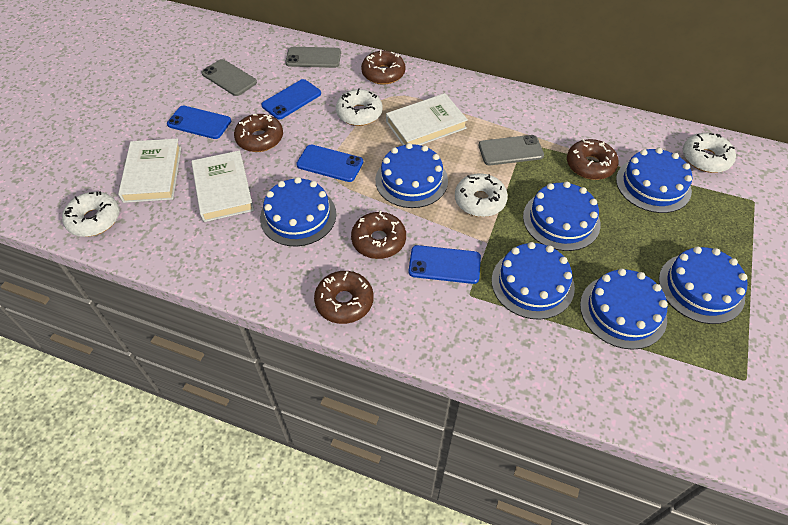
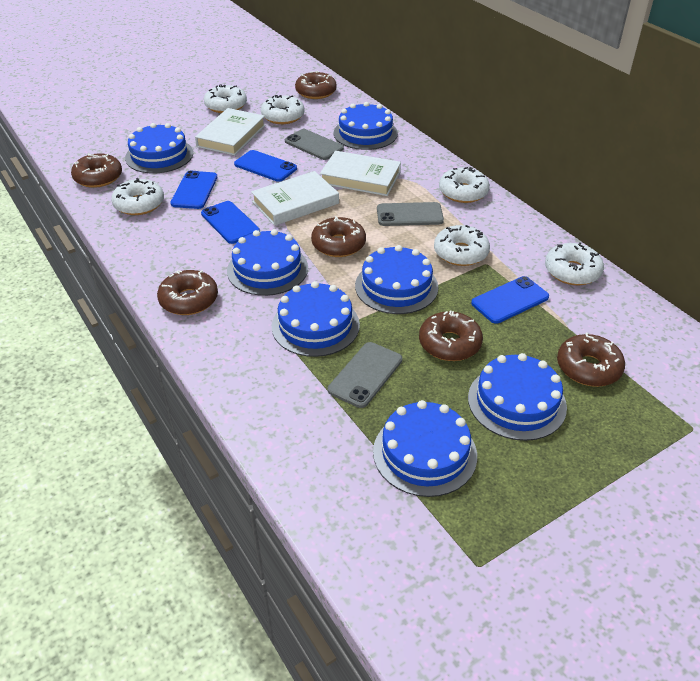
brown donut: 5 -> 6
white donut: 4 -> 6

